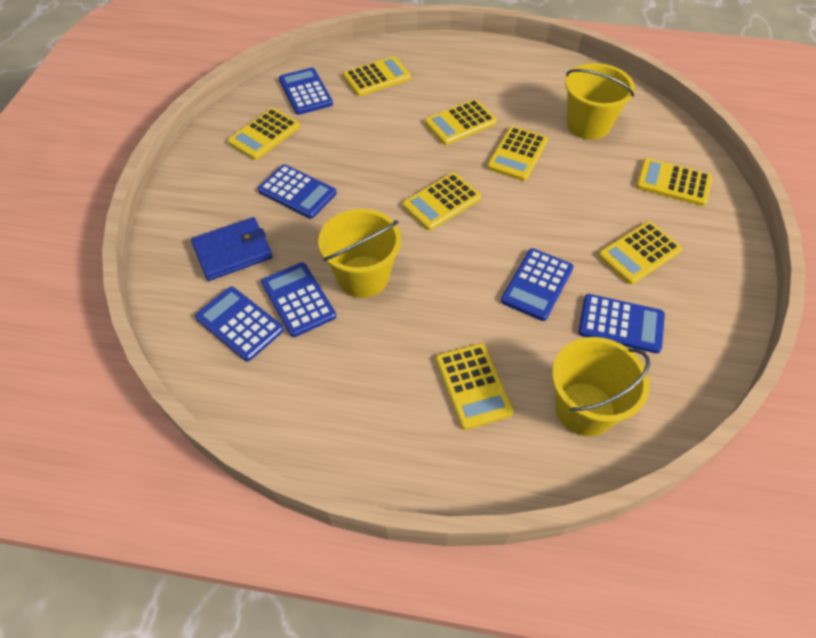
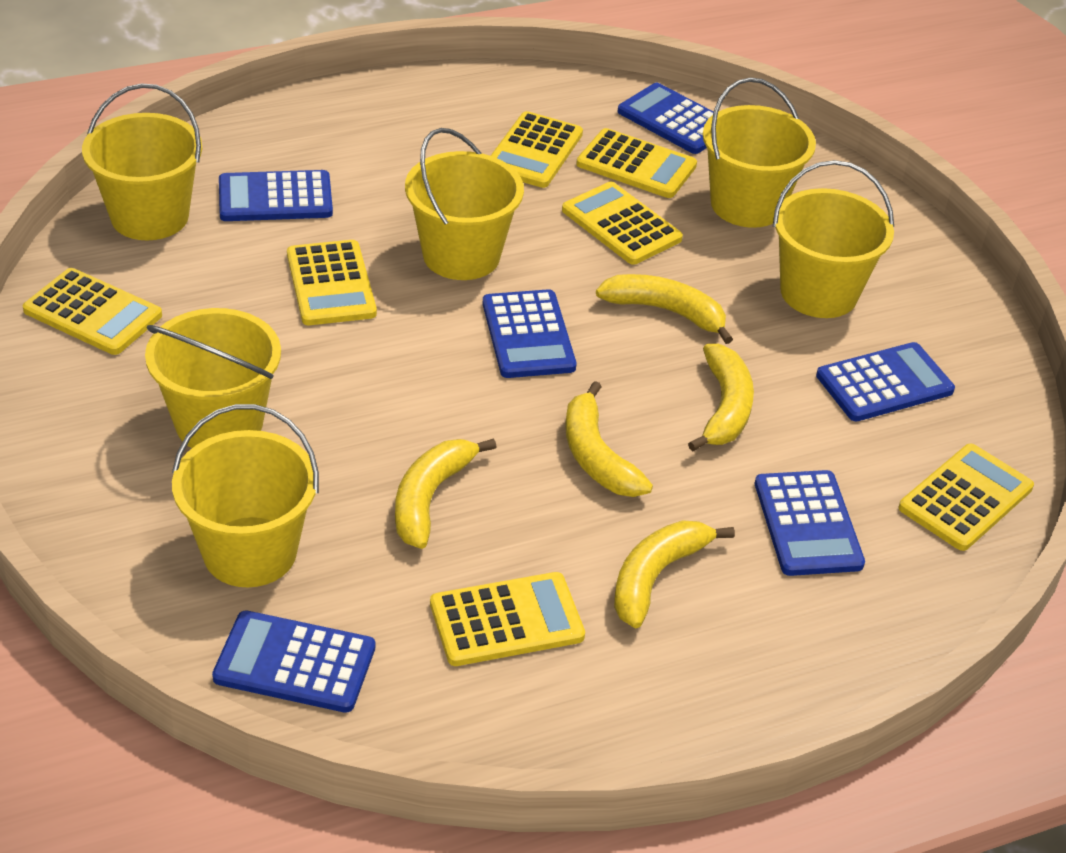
blue wallet: 1 -> 0
yellow banana: 0 -> 5
yellow bucket: 3 -> 6
yellow calculator: 8 -> 7

